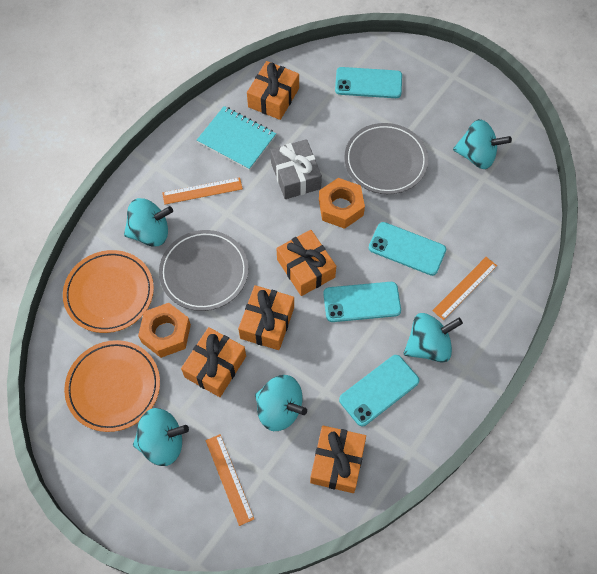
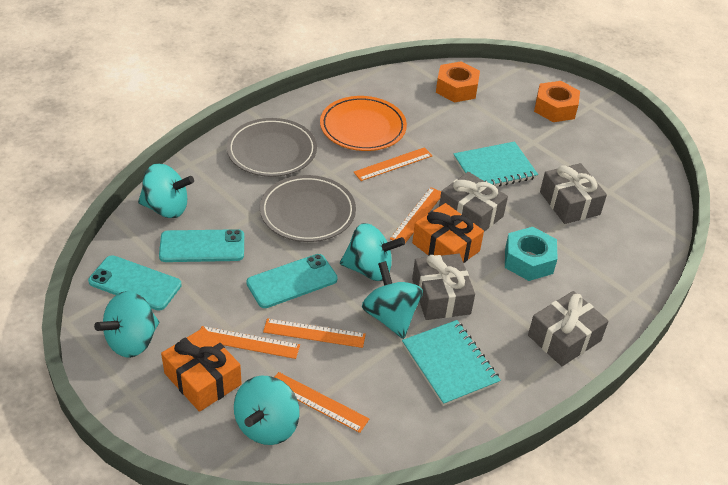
grey gift: 1 -> 4
orange gift: 5 -> 2
orange plate: 2 -> 1
orange ruler: 3 -> 5
turquoise notebook: 1 -> 2
turquoise nut: 0 -> 1
turquoise phone: 4 -> 3

